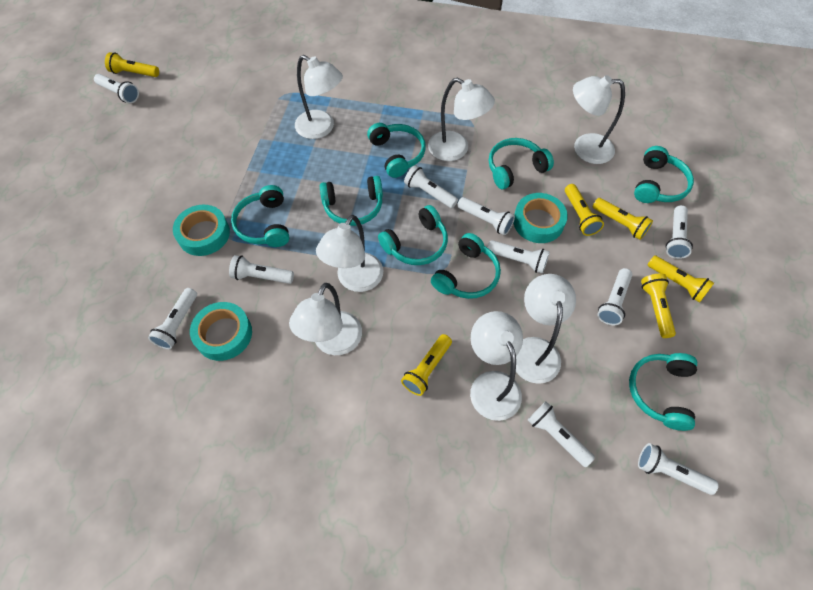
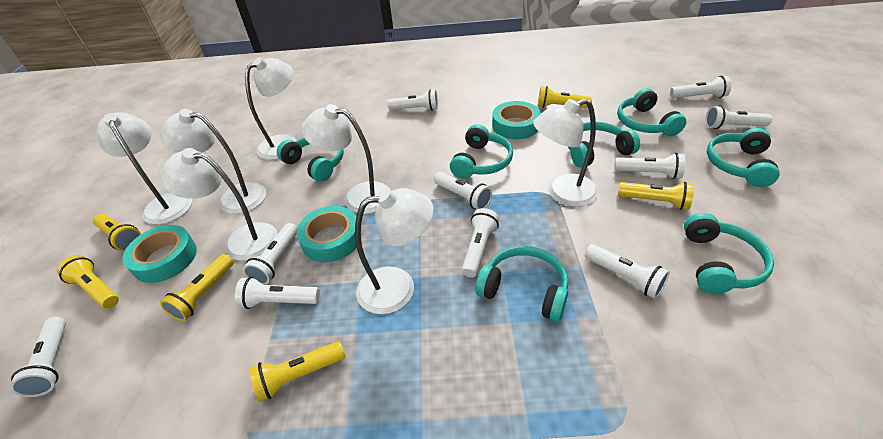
turquoise headphones: 8 -> 7

